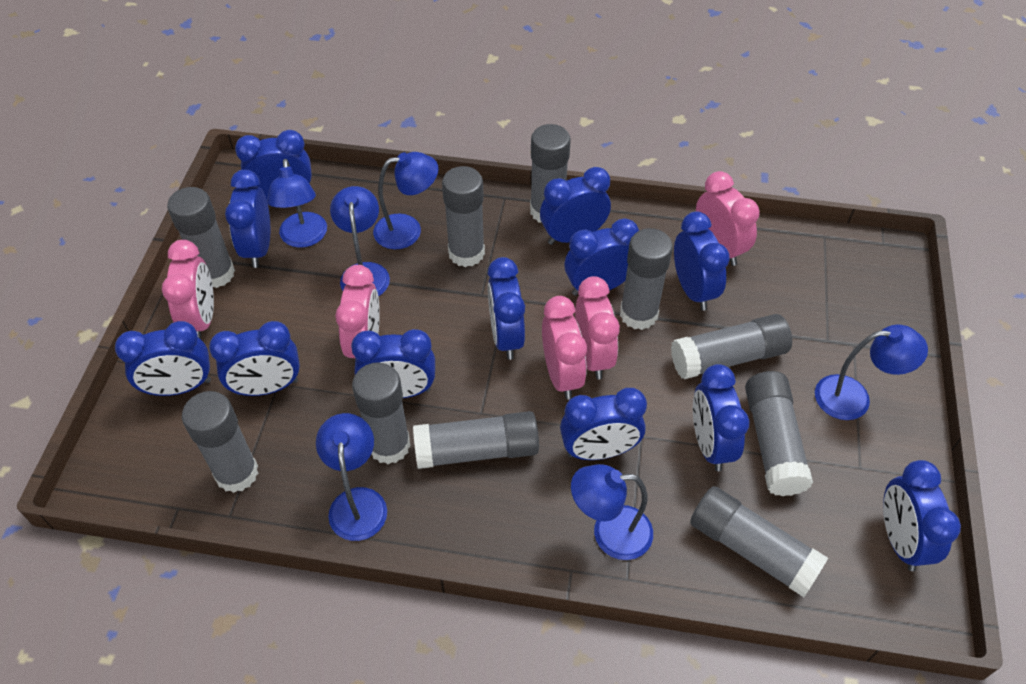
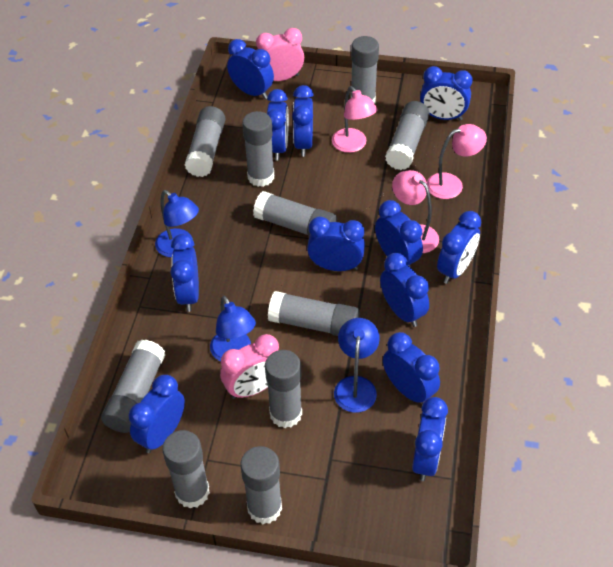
blue lamp: 6 -> 3
pink clock: 5 -> 2
pink lamp: 0 -> 3

